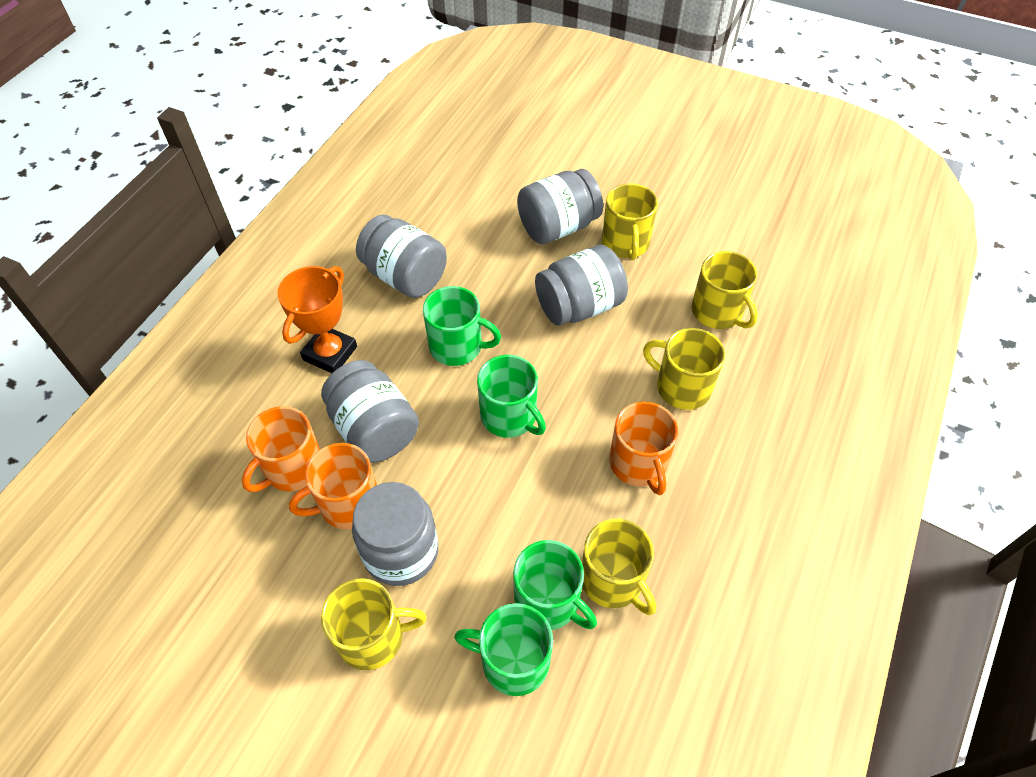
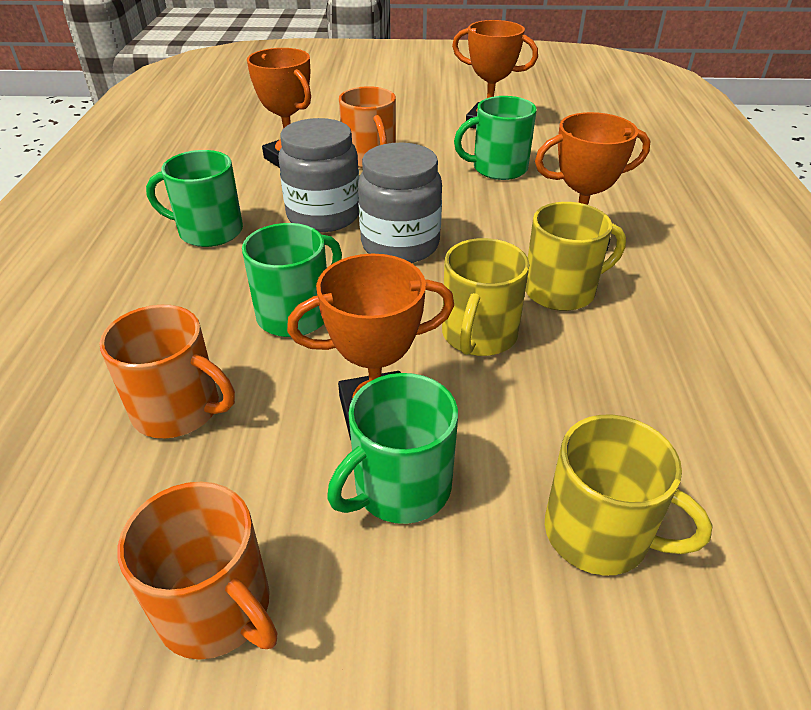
grey jar: 5 -> 2
orange trophy: 1 -> 4
yellow mug: 5 -> 3

